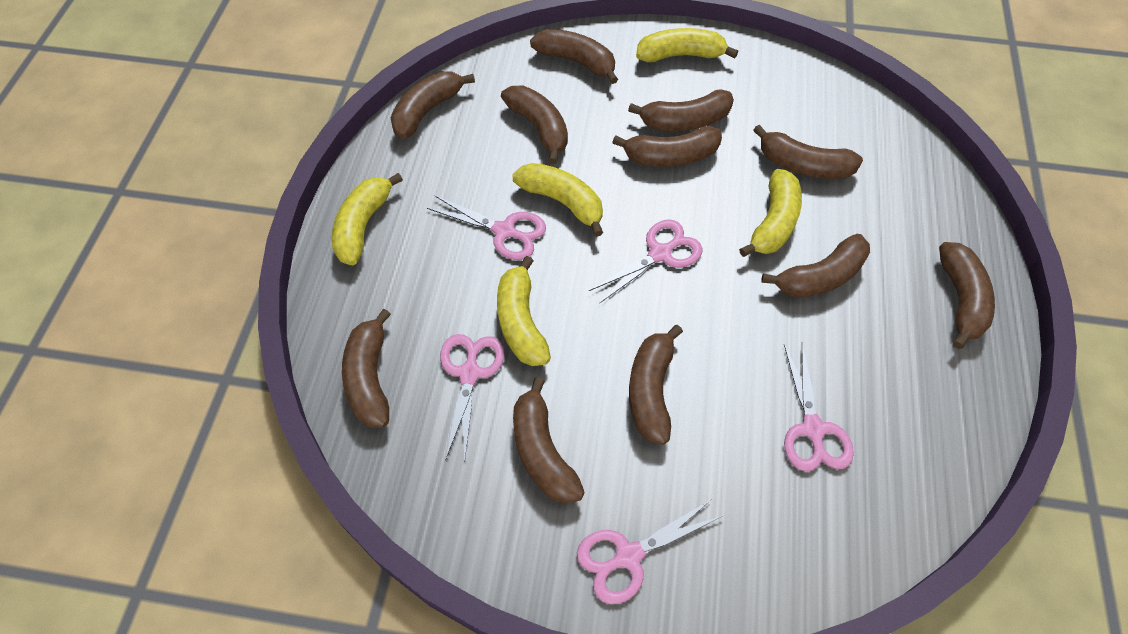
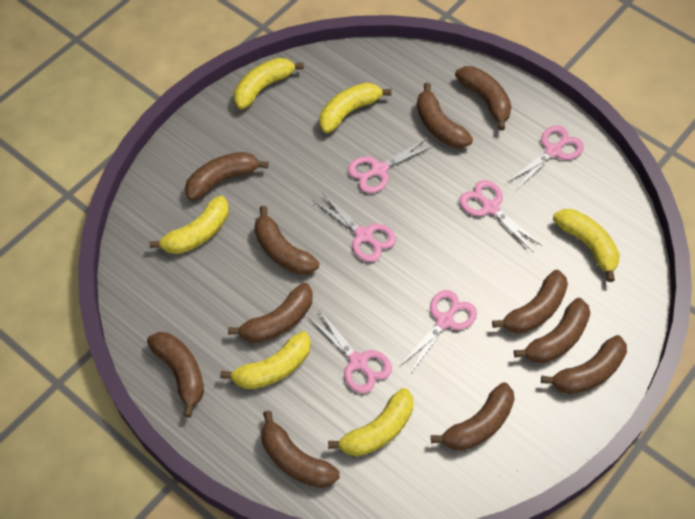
pink scissors: 5 -> 6
yellow banana: 5 -> 6

